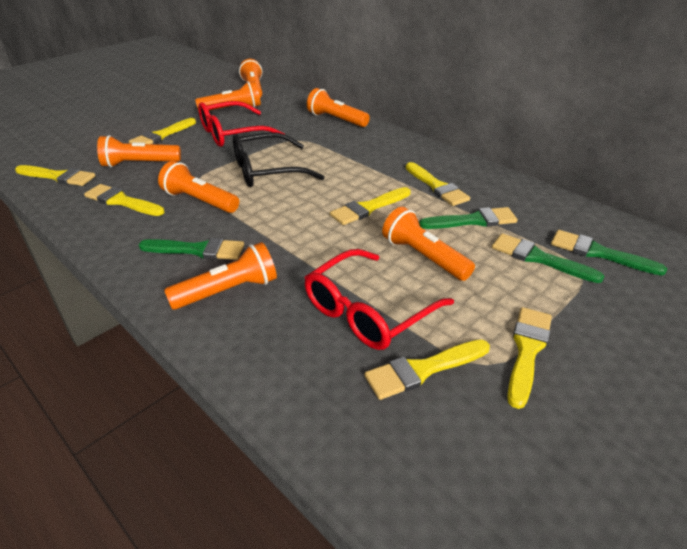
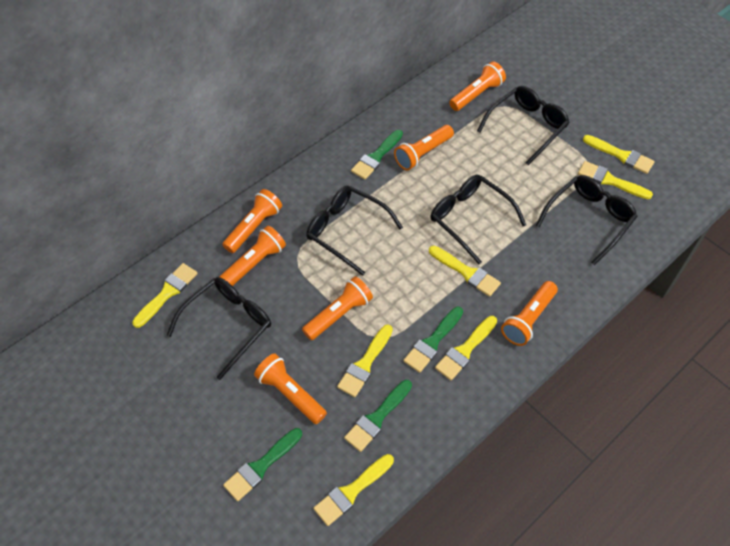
black glasses: 1 -> 5
red glasses: 2 -> 0

